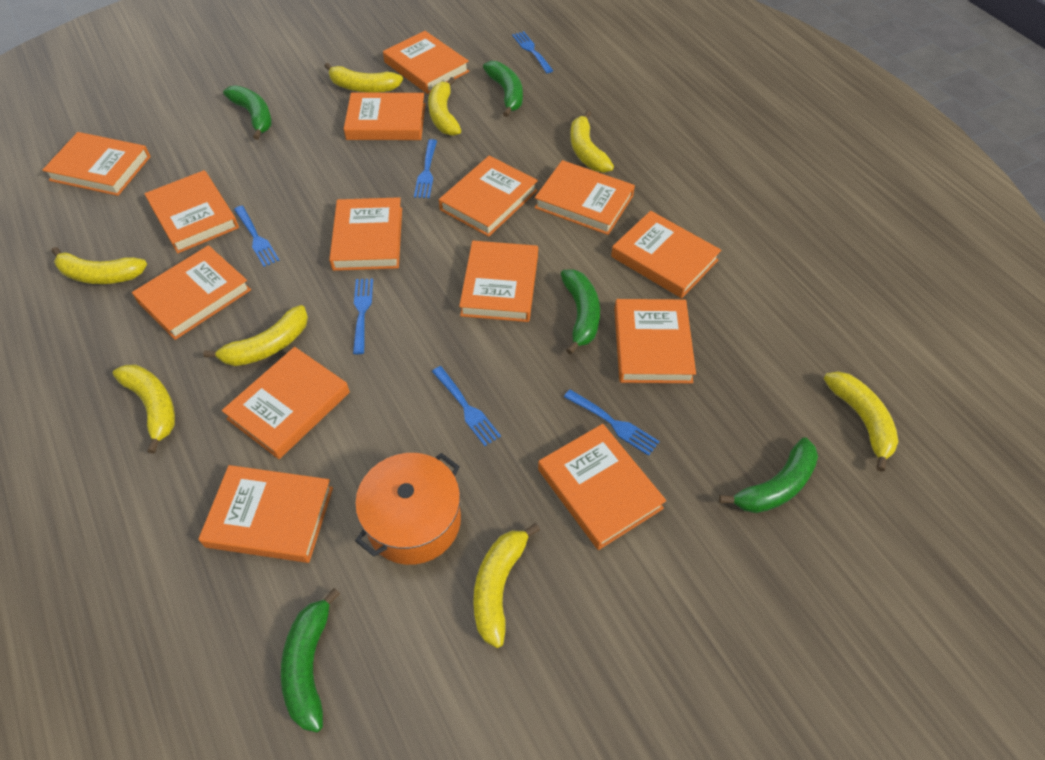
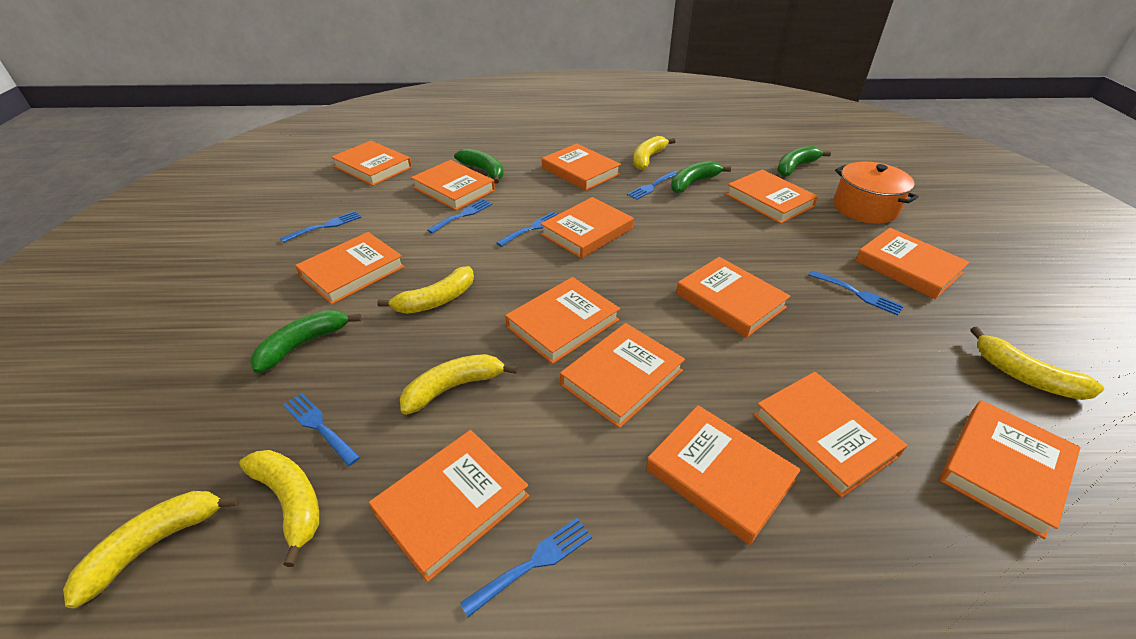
blue fork: 6 -> 7
green banana: 5 -> 4
yellow banana: 8 -> 6

